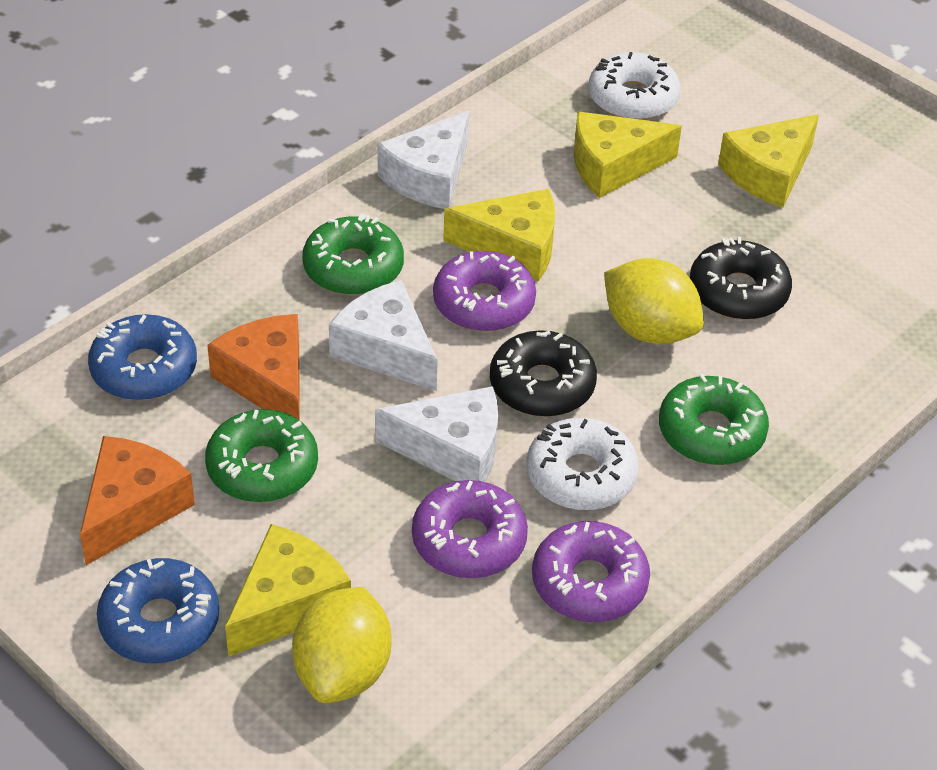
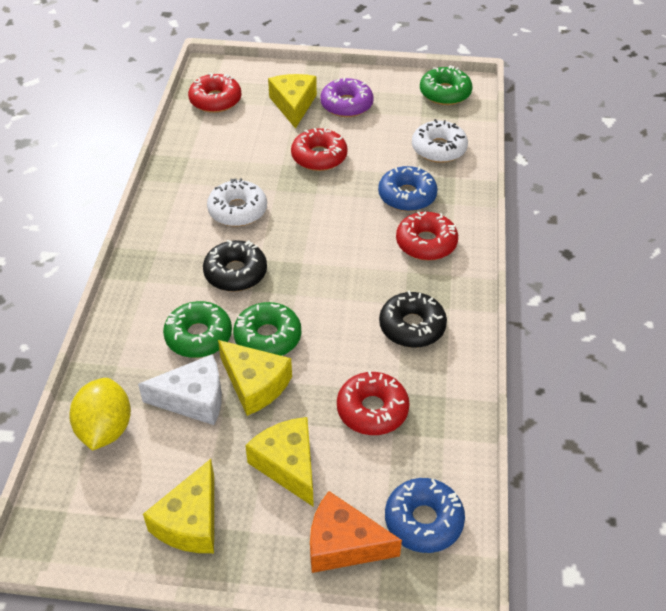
orange cheese: 2 -> 1
purple donut: 3 -> 1
red donut: 0 -> 4
white cheese: 3 -> 1
yellow lemon: 2 -> 1

